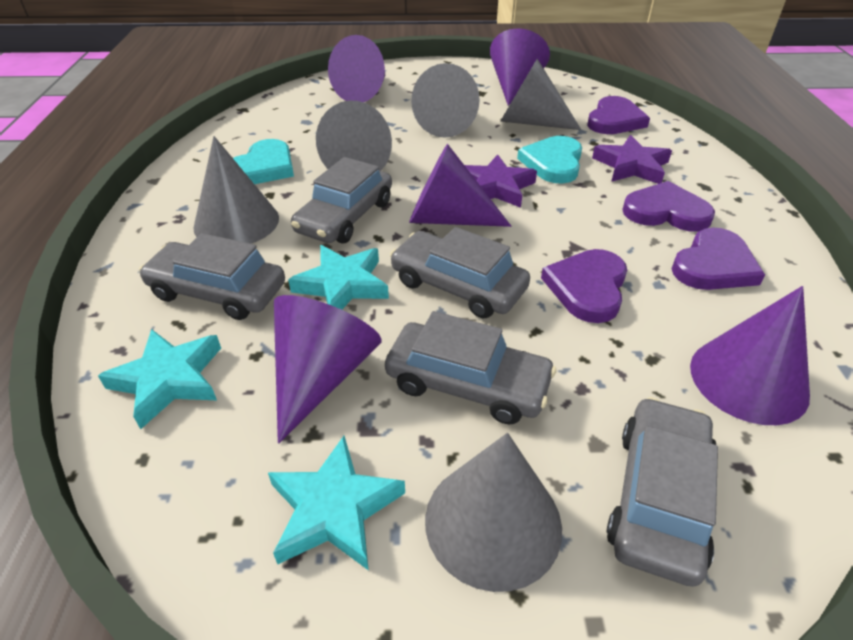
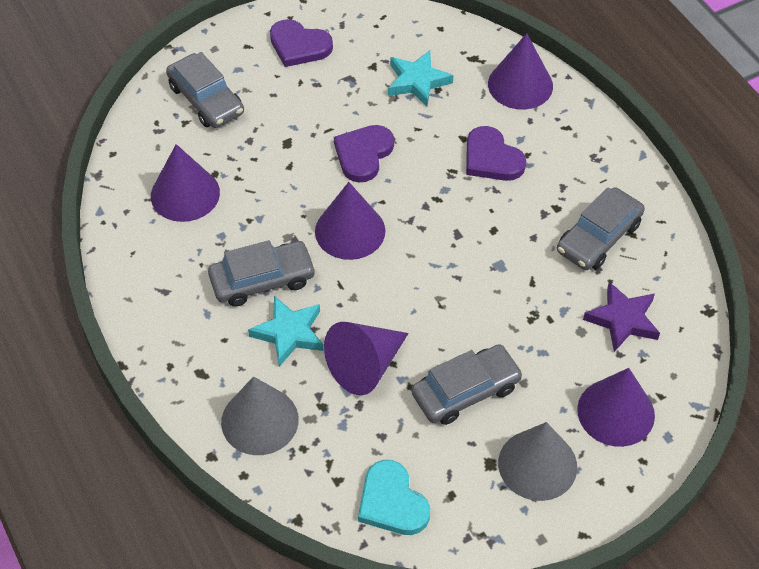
grey car: 5 -> 4
grey cone: 5 -> 2
purple heart: 4 -> 3
purple star: 2 -> 1
turquoise heart: 2 -> 1
turquoise star: 3 -> 2

